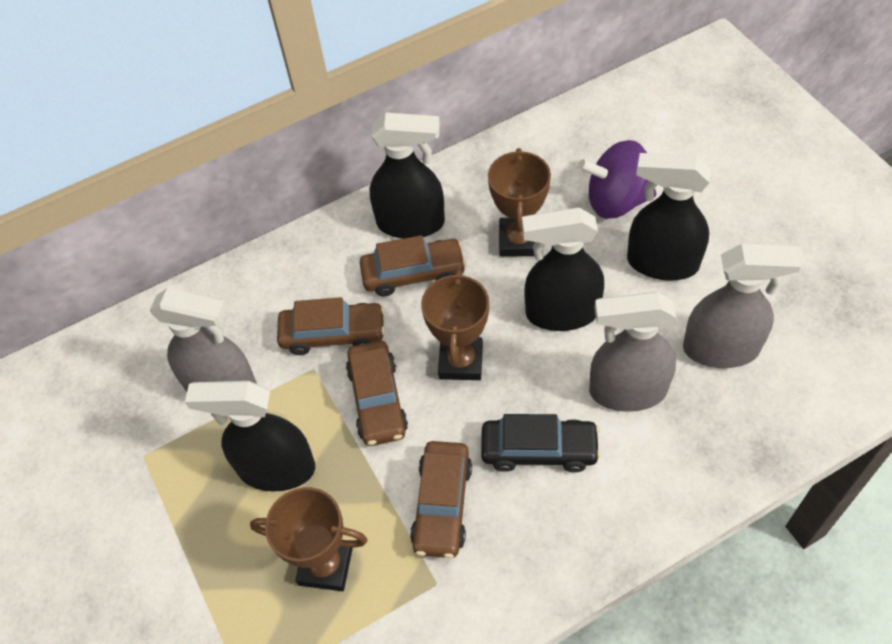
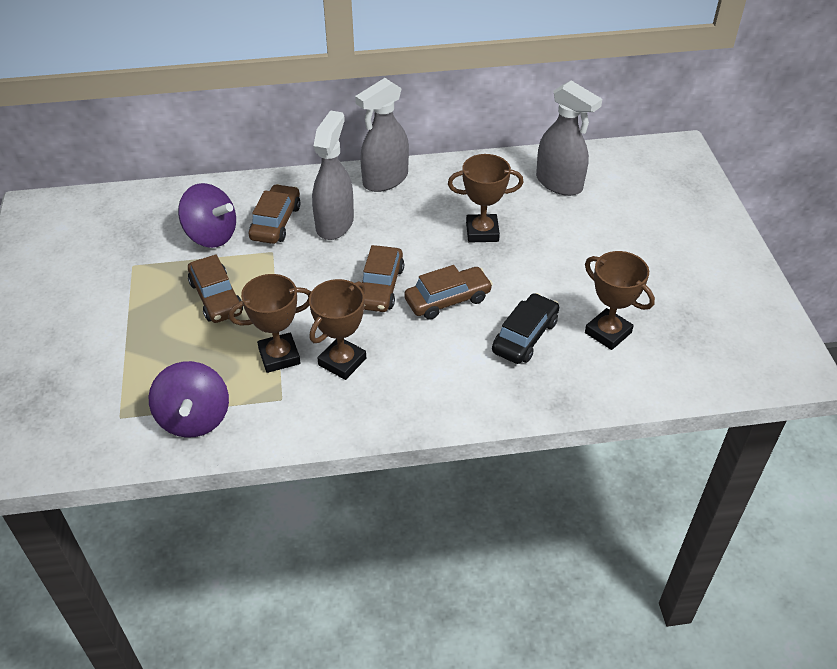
black spray bottle: 4 -> 0
brown trophy: 3 -> 4
purple spinning top: 1 -> 2

